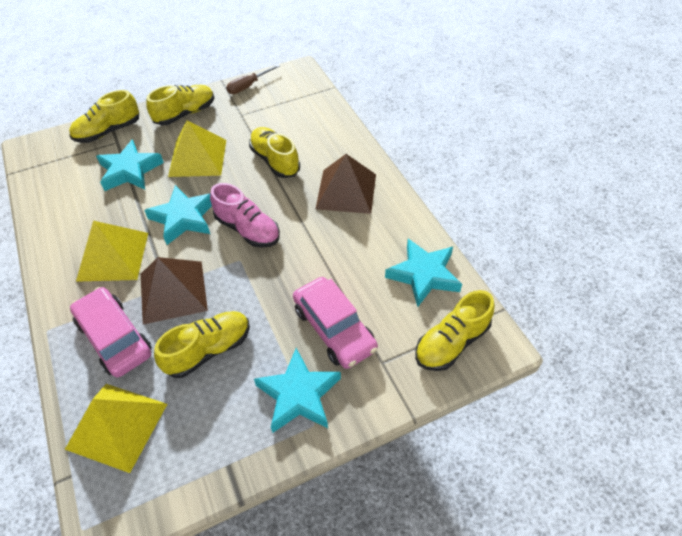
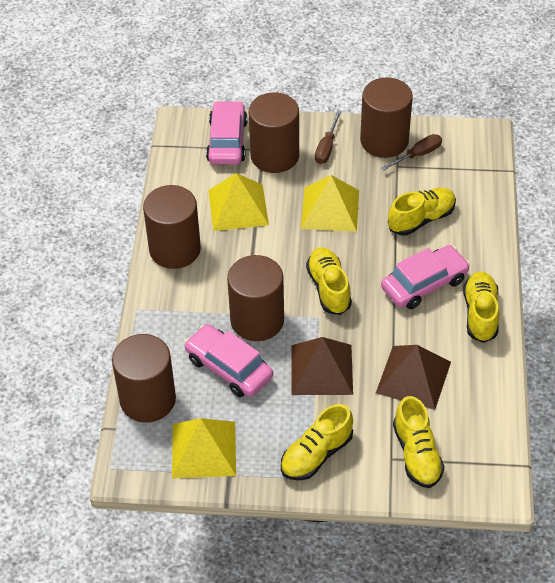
brown cylinder: 0 -> 5
brown screwdriver: 1 -> 2
pink car: 2 -> 3
pink shoe: 1 -> 0
turquoise star: 4 -> 0

